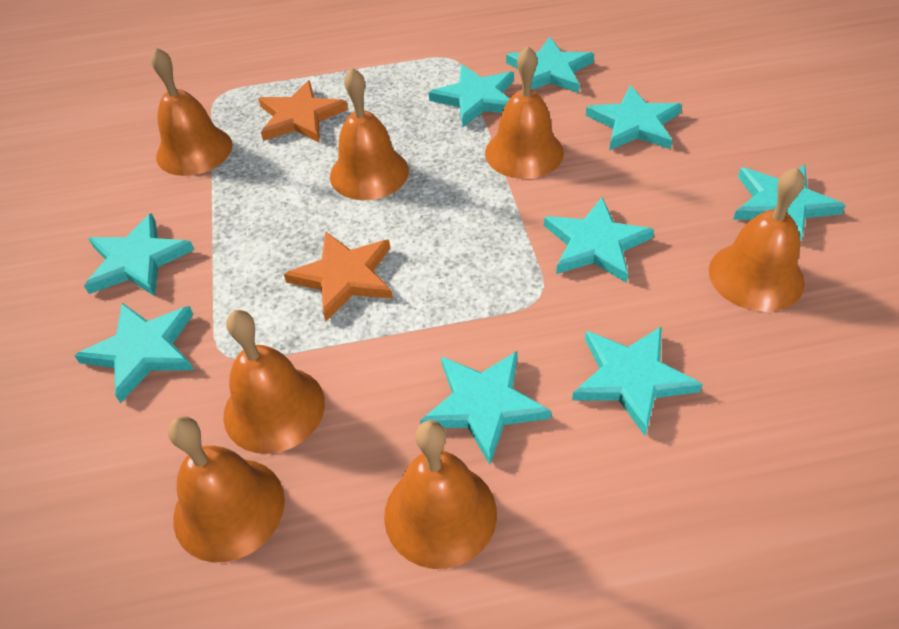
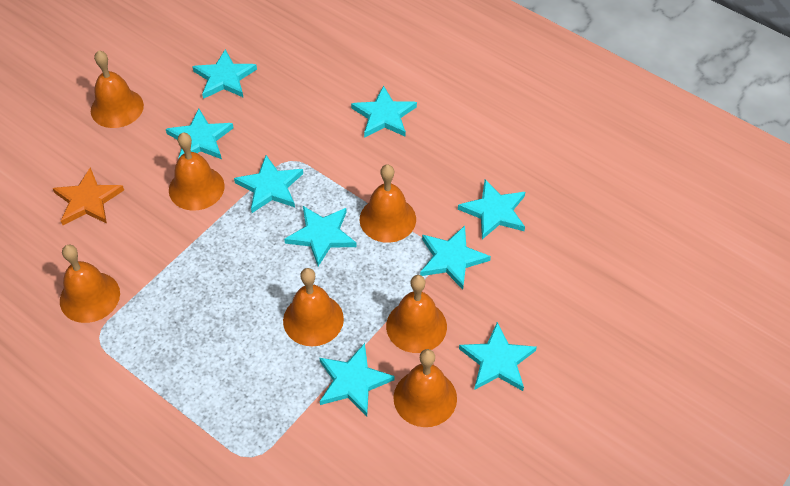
orange star: 2 -> 1

